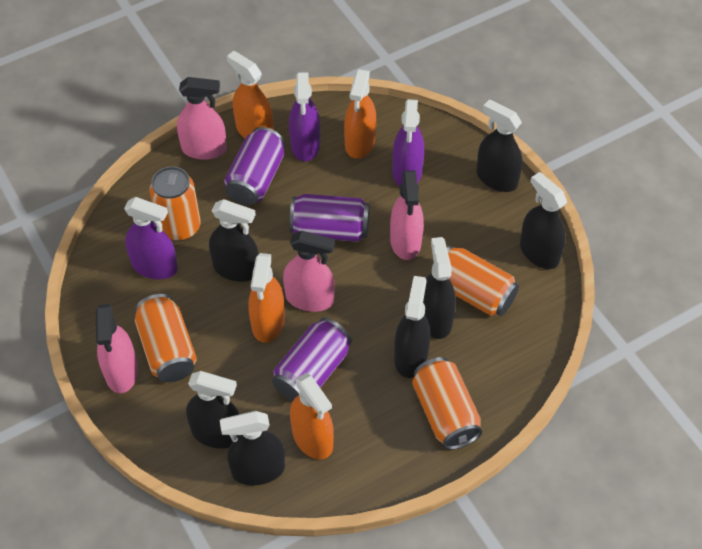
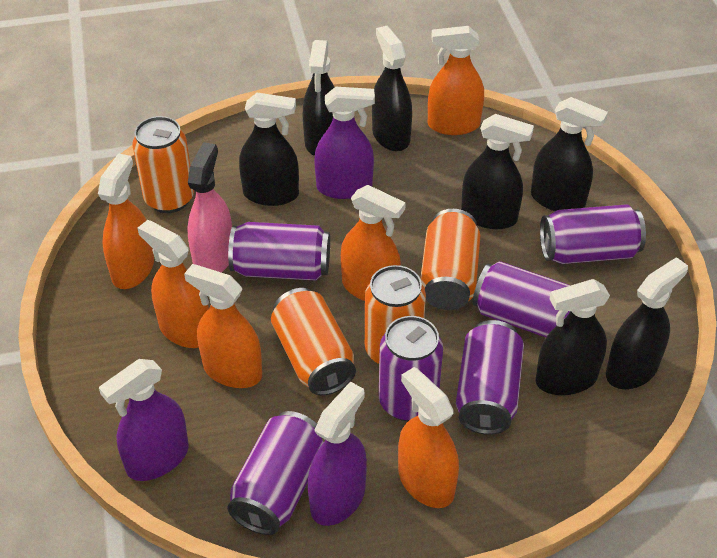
orange spray bottle: 4 -> 6
pink spray bottle: 4 -> 1
purple can: 3 -> 6

